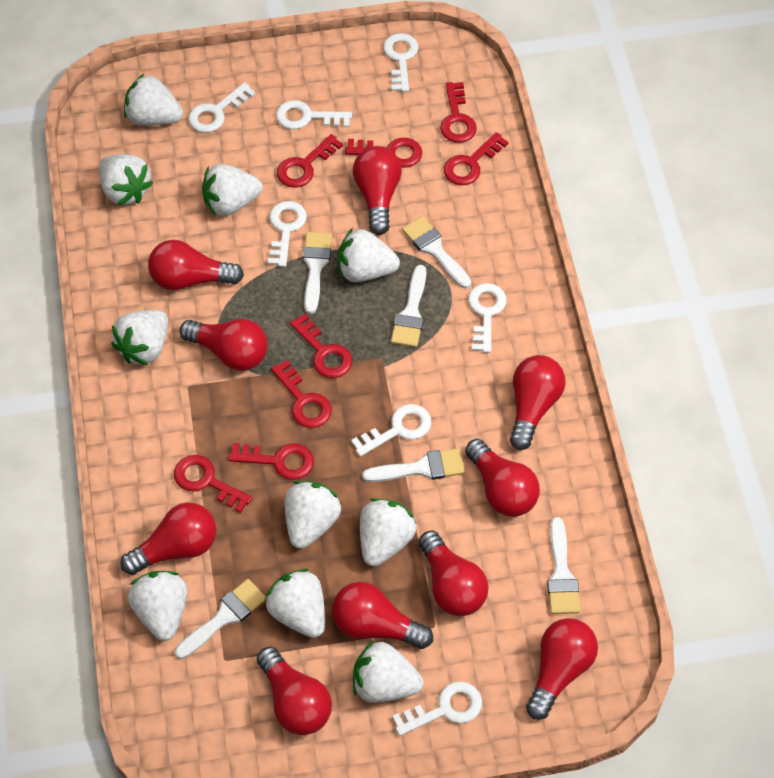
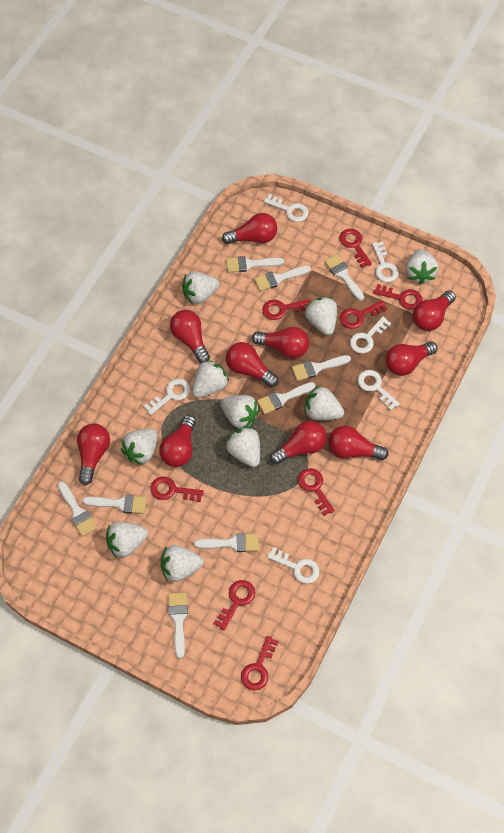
white brush: 6 -> 9
white key: 7 -> 6

